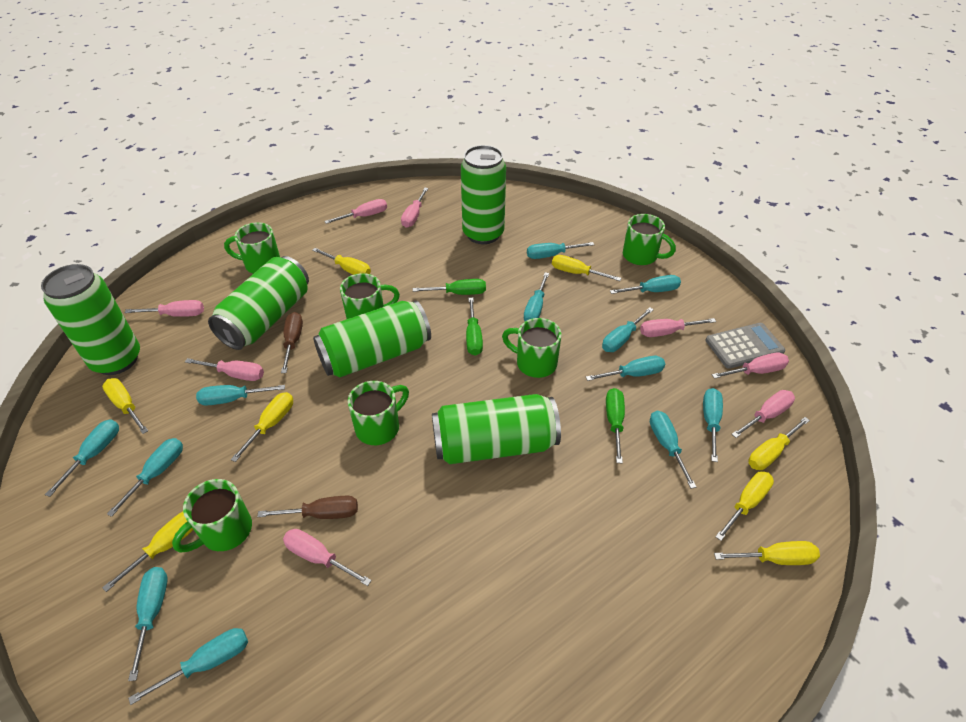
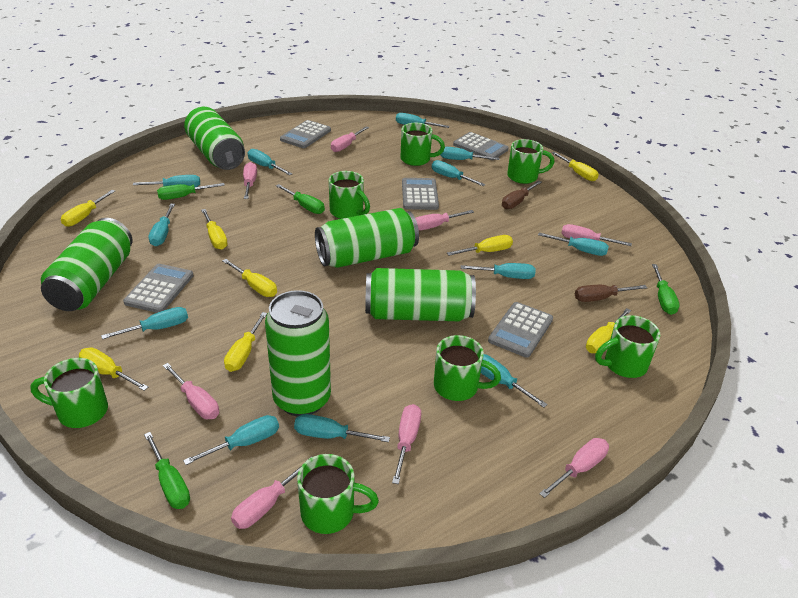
green mug: 6 -> 7
green screwdriver: 3 -> 4
grey calculator: 1 -> 5

